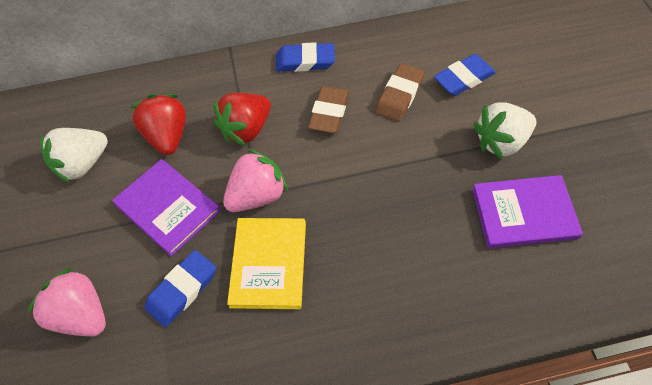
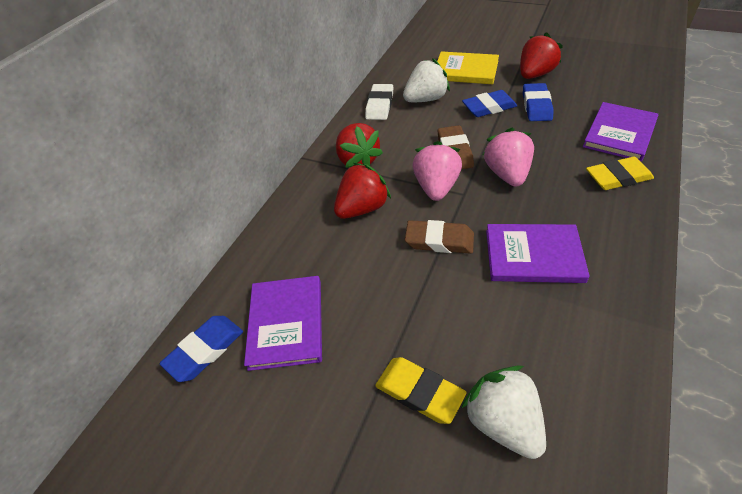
purple book: 2 -> 3
red strawberry: 2 -> 3
white eraser: 0 -> 1
yellow eraser: 0 -> 2

